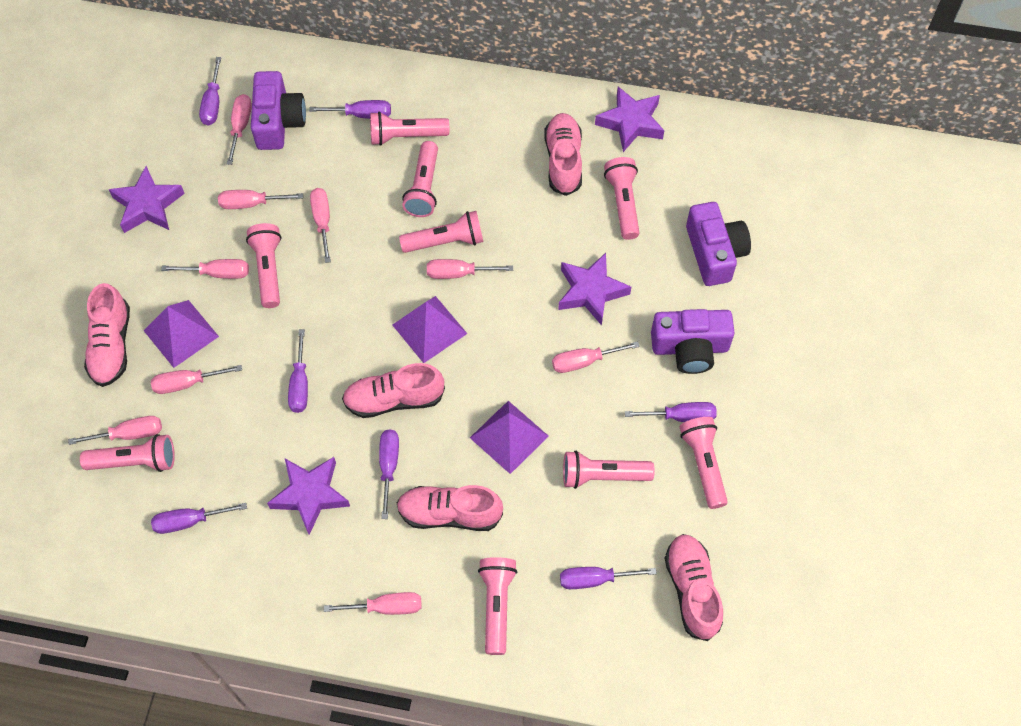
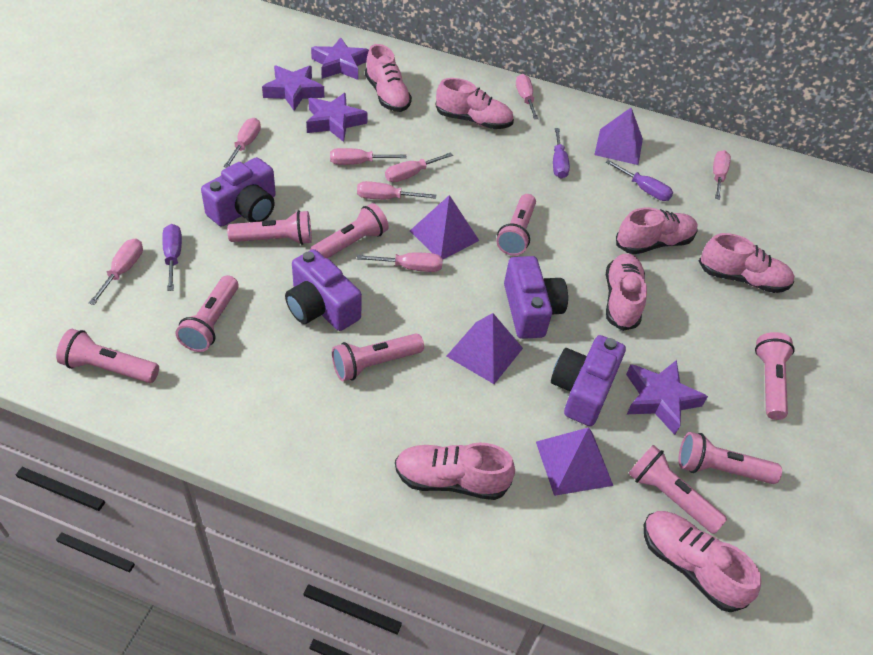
pink screwdriver: 9 -> 8
pink shoe: 5 -> 7
purple camera: 3 -> 4
purple pyramid: 3 -> 4
purple screwdriver: 7 -> 3

